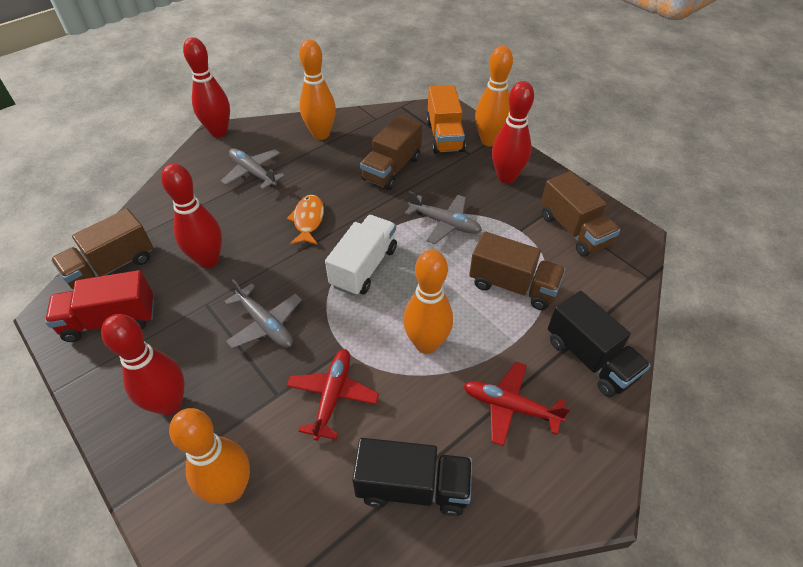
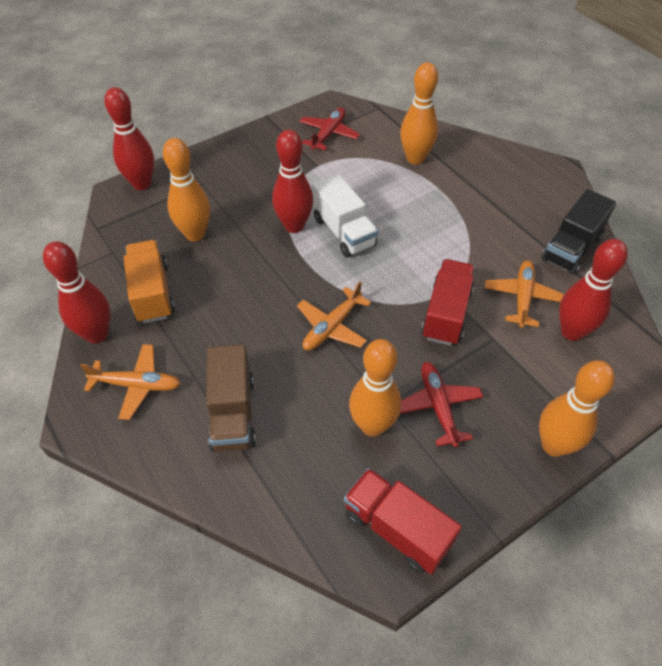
black truck: 2 -> 1
brown truck: 4 -> 1
grey plane: 3 -> 0
orange fish: 1 -> 0
orange plane: 0 -> 3
red truck: 1 -> 2

